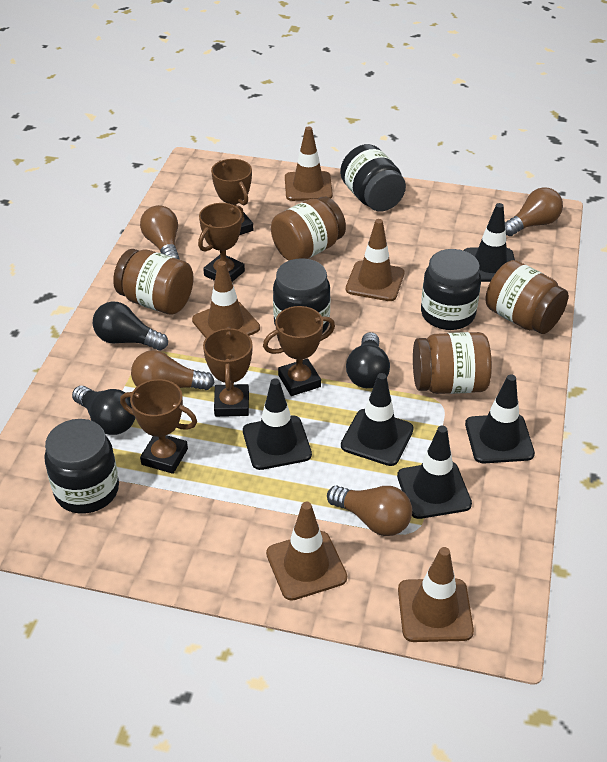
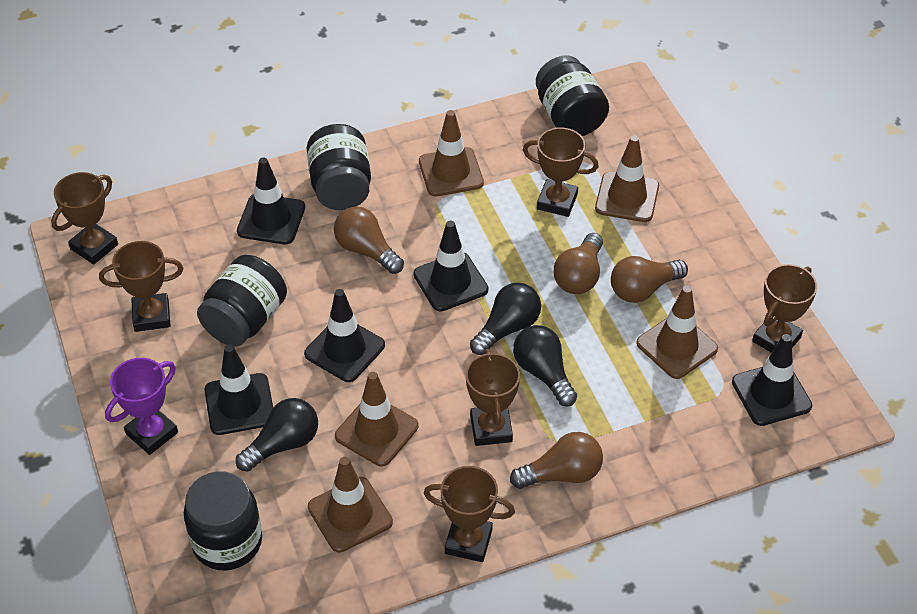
brown jar: 4 -> 0
brown trophy: 5 -> 6
purple trophy: 0 -> 1

